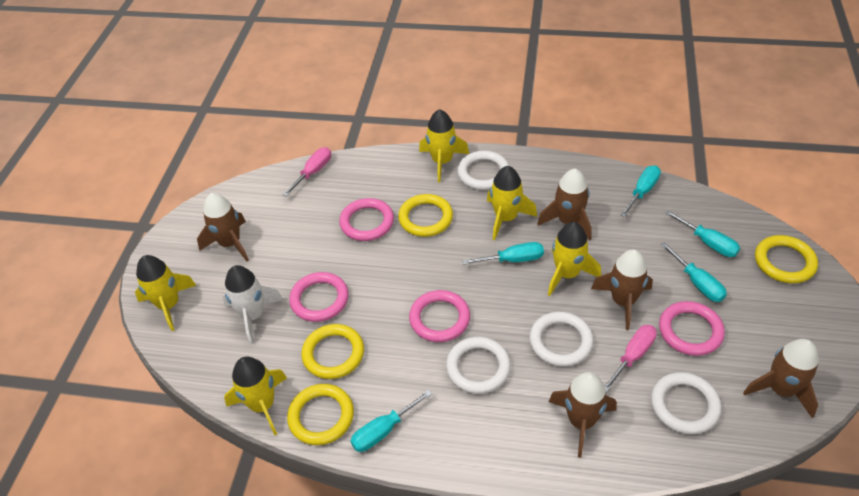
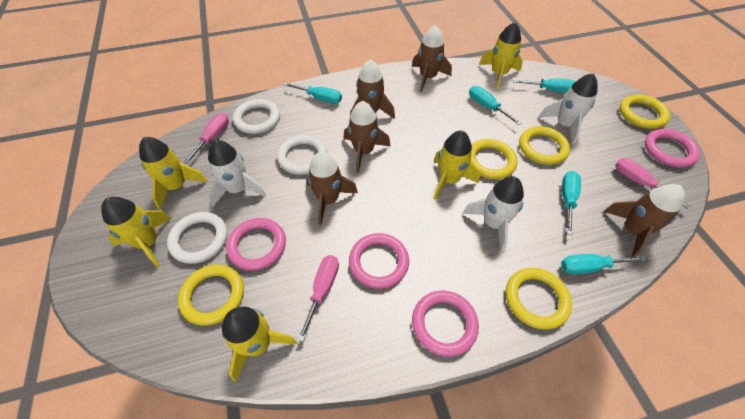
pink screwdriver: 2 -> 3
white ring: 4 -> 3
white rocket: 1 -> 3
yellow ring: 4 -> 5

